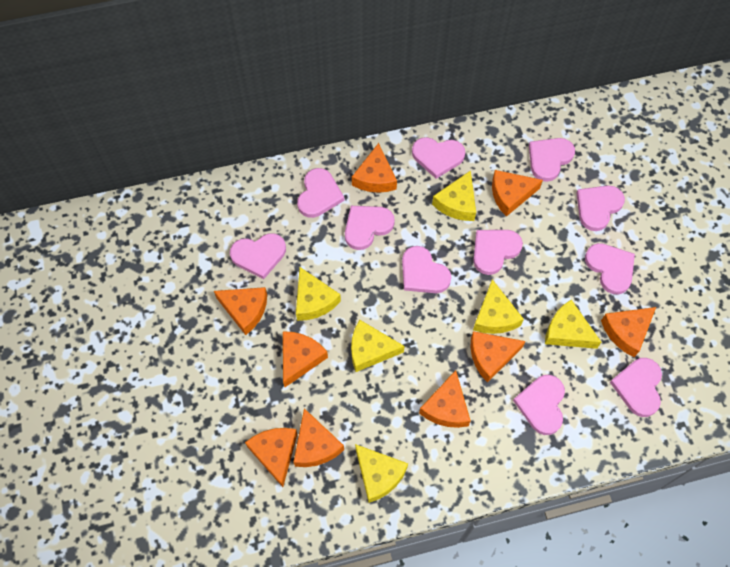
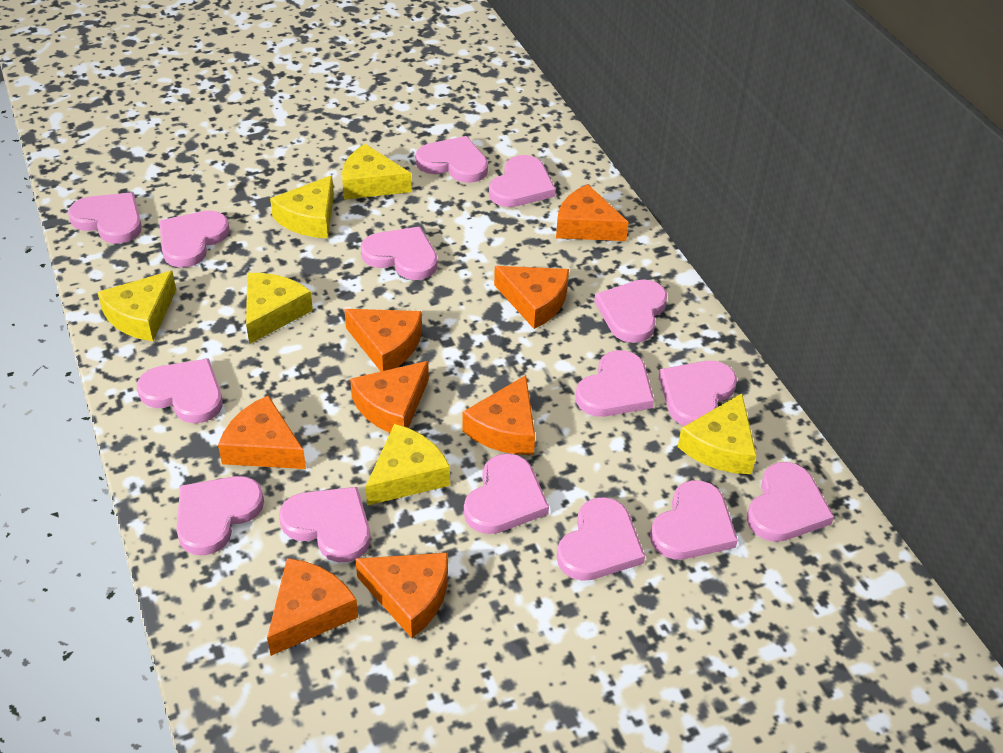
orange cheese: 9 -> 8
pink heart: 11 -> 15

